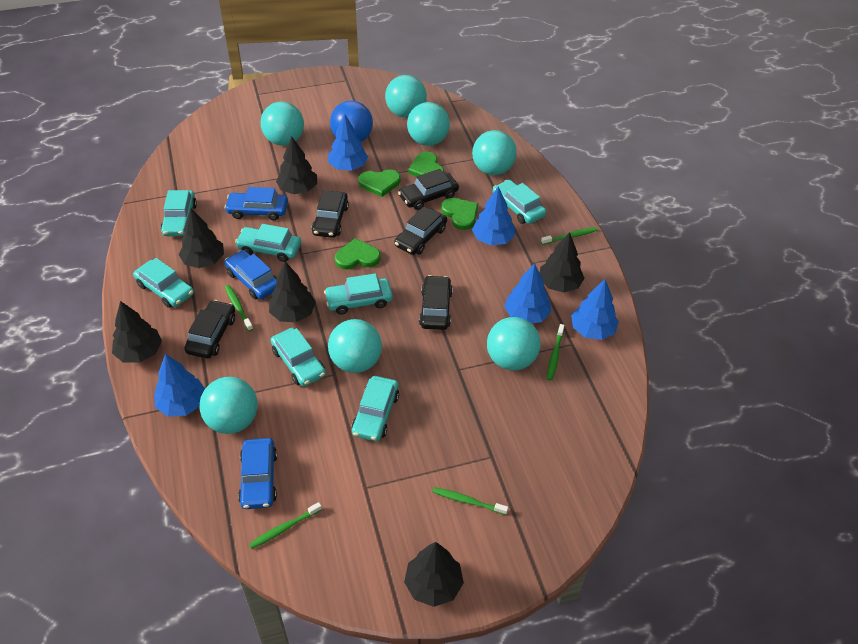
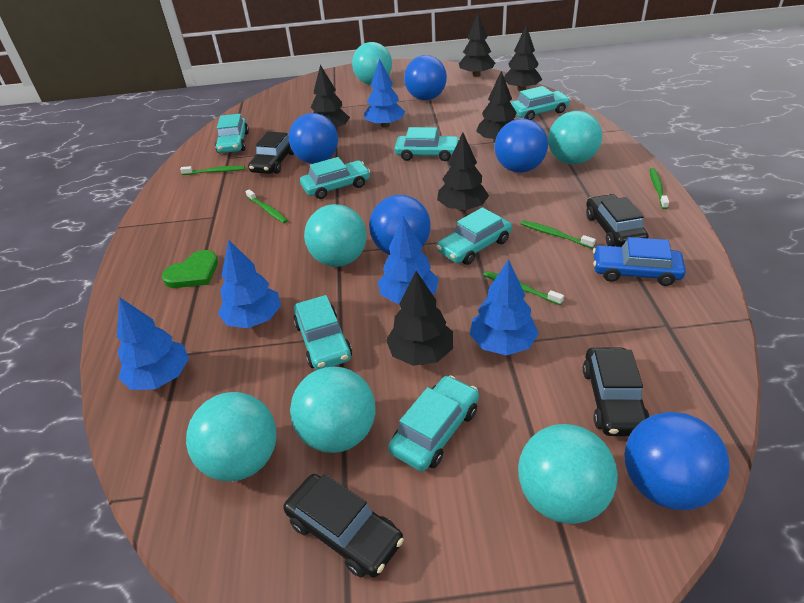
black car: 5 -> 4
blue ball: 1 -> 5
blue car: 3 -> 1
green heart: 4 -> 1
turquoise ball: 7 -> 6

